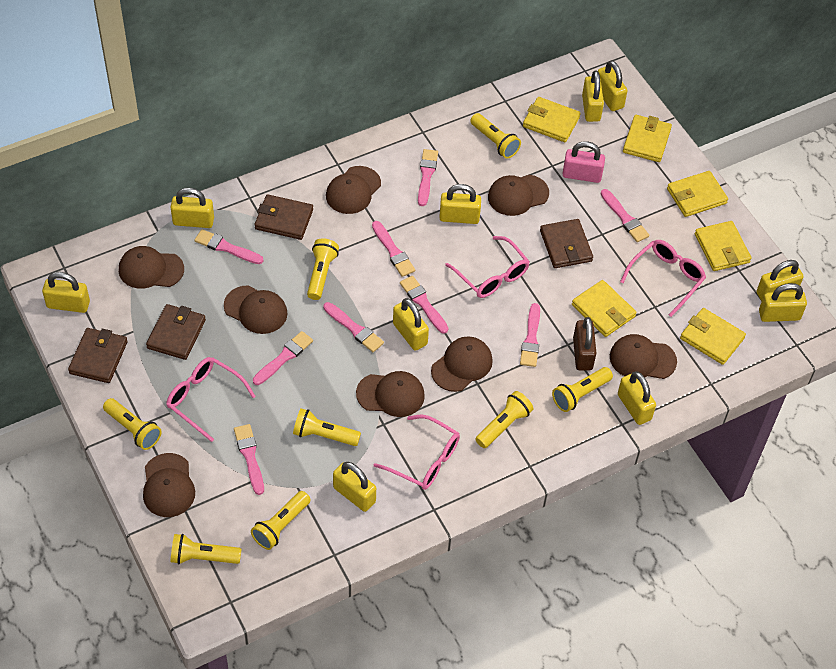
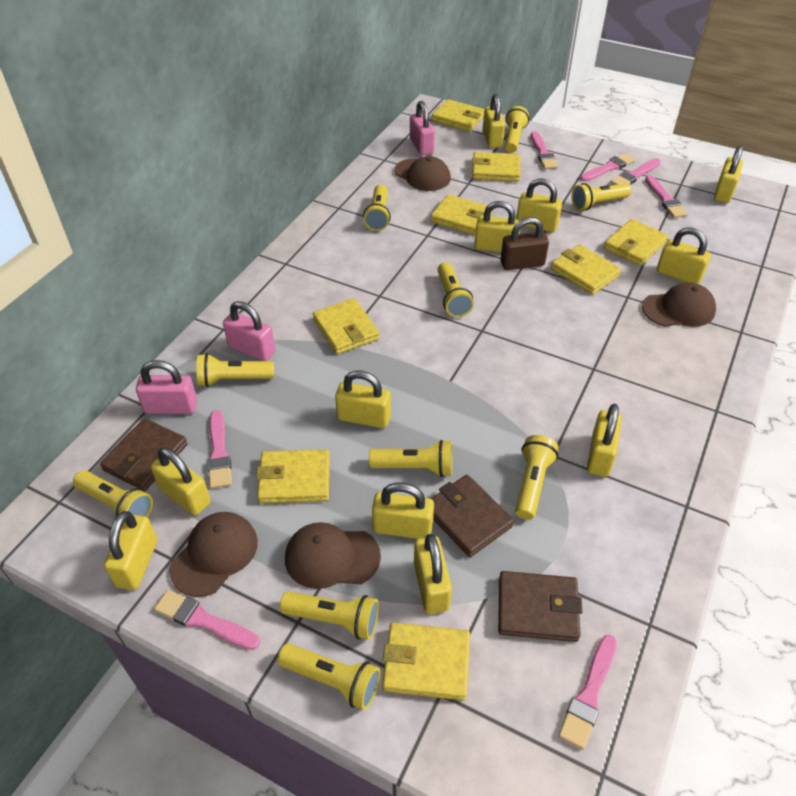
brown cap: 8 -> 4
brown wallet: 4 -> 3
pink brush: 9 -> 7
pink glasses: 4 -> 0
pink padlock: 1 -> 3
yellow flashlight: 8 -> 10
yellow padlock: 10 -> 11
yellow wallet: 6 -> 8

